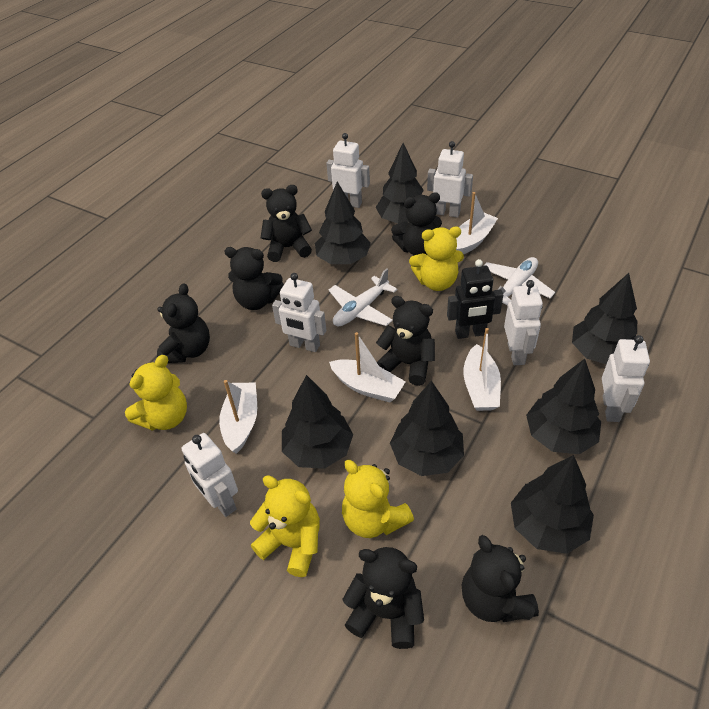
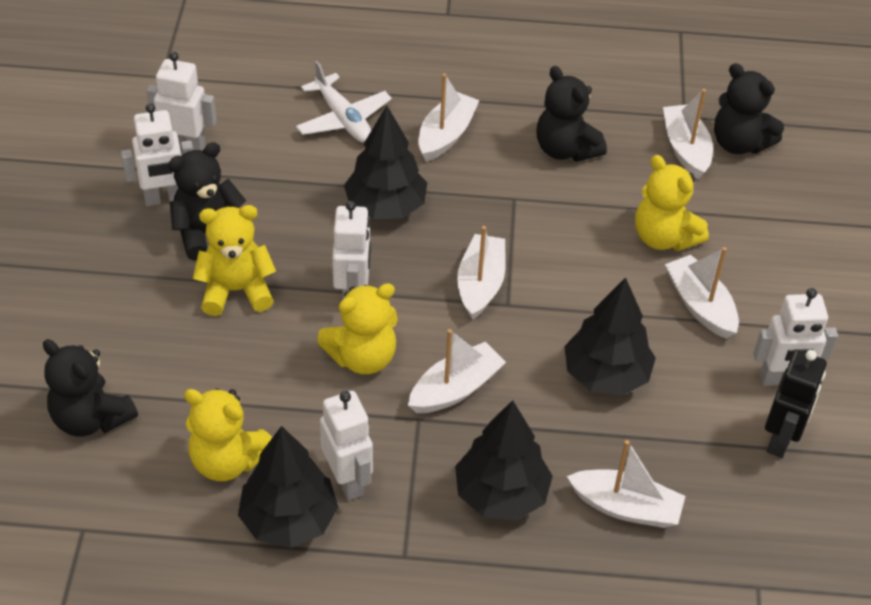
black teddy bear: 7 -> 4
black tree: 7 -> 4
white boat: 4 -> 6
white plane: 2 -> 1
white robot: 6 -> 5

